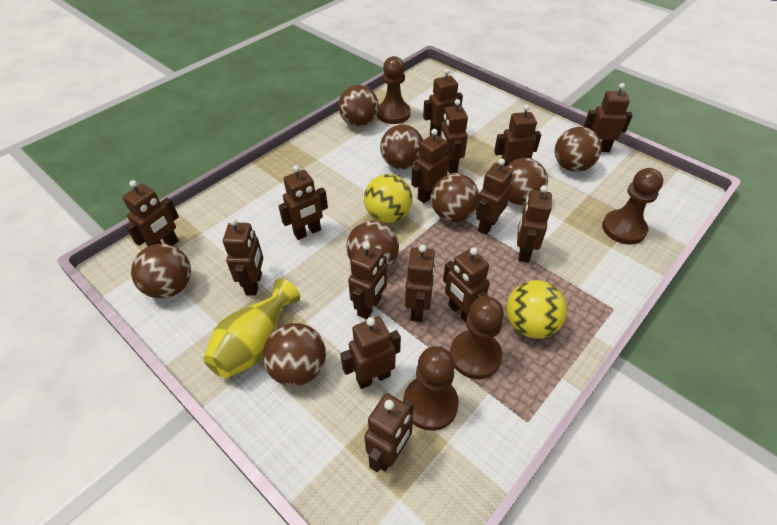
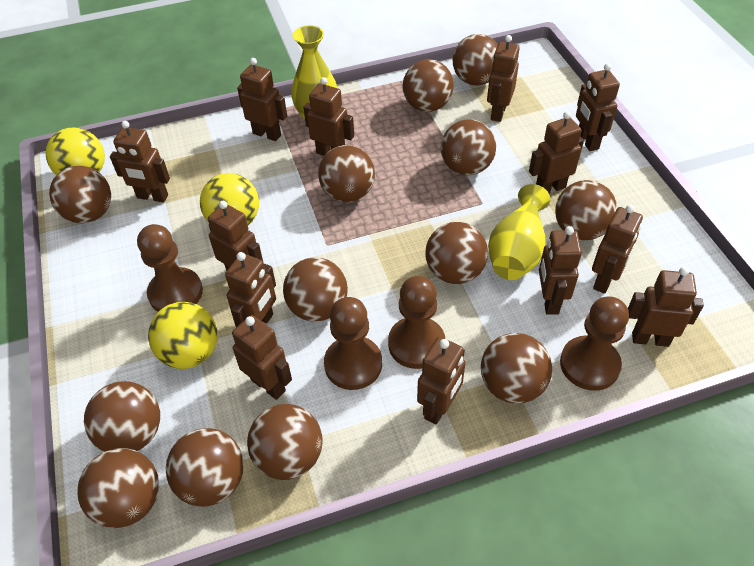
brown ball: 8 -> 13
brown robot: 15 -> 13
yellow ball: 2 -> 3
yellow vase: 1 -> 2

